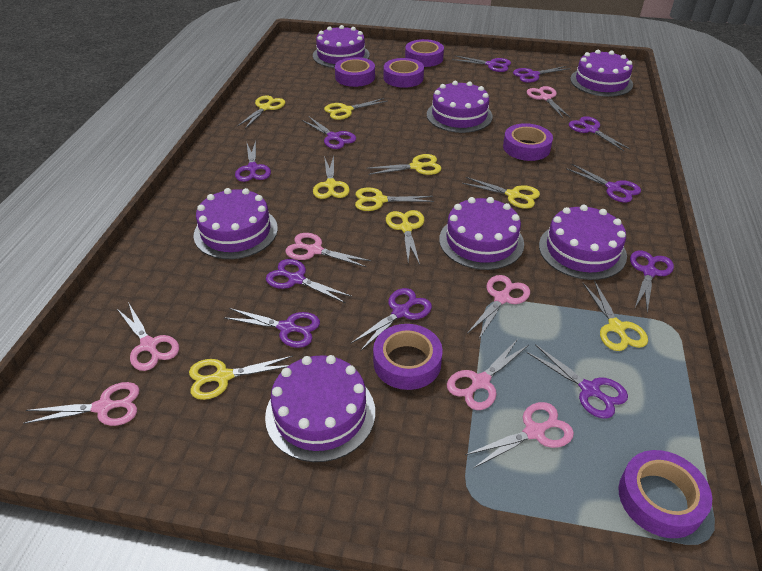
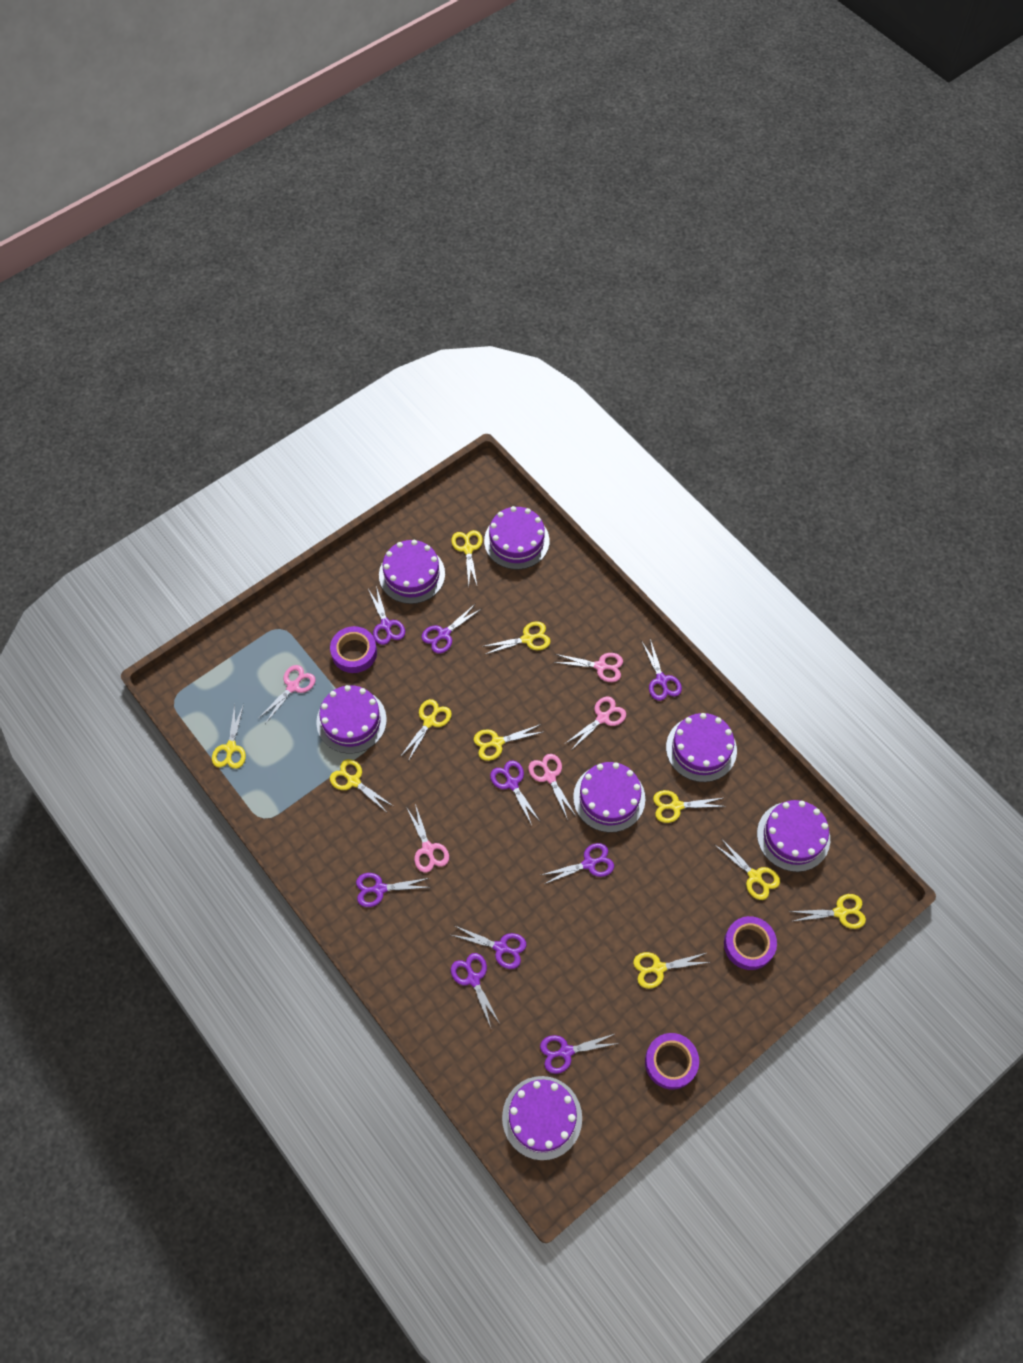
pink scissors: 7 -> 5
purple scissors: 11 -> 9
purple tape: 6 -> 3
yellow scissors: 9 -> 10

